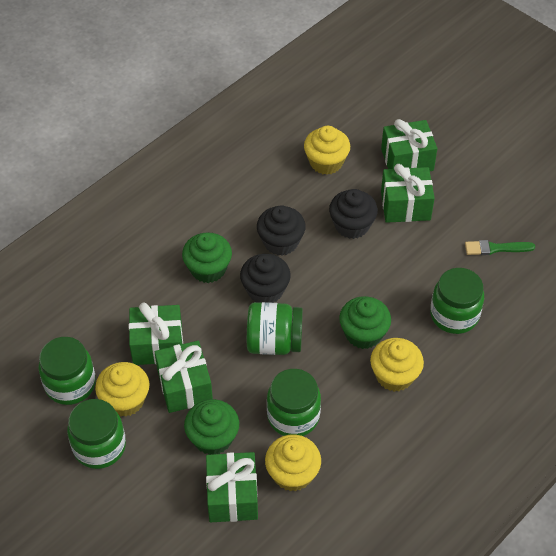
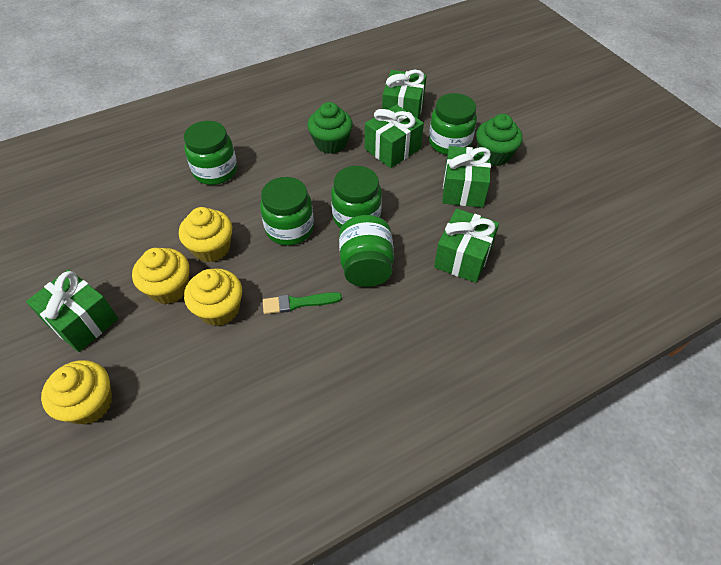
black cupcake: 3 -> 0
green cupcake: 3 -> 2

